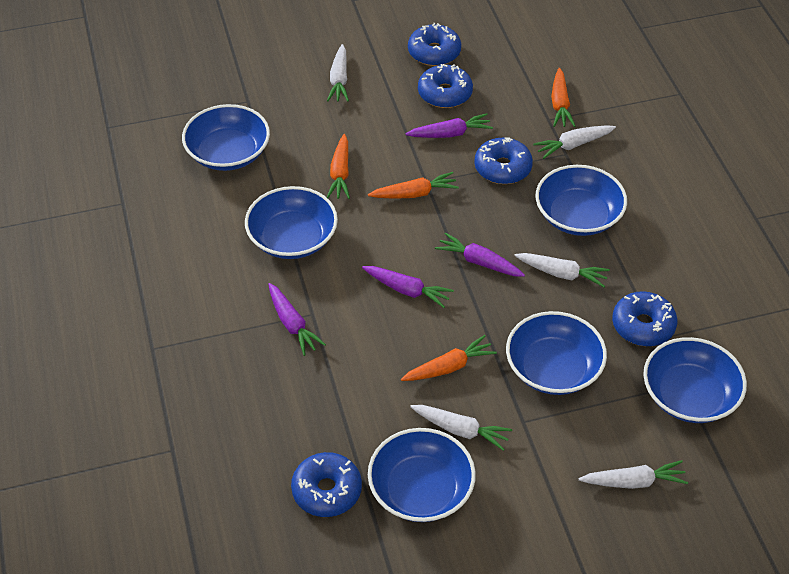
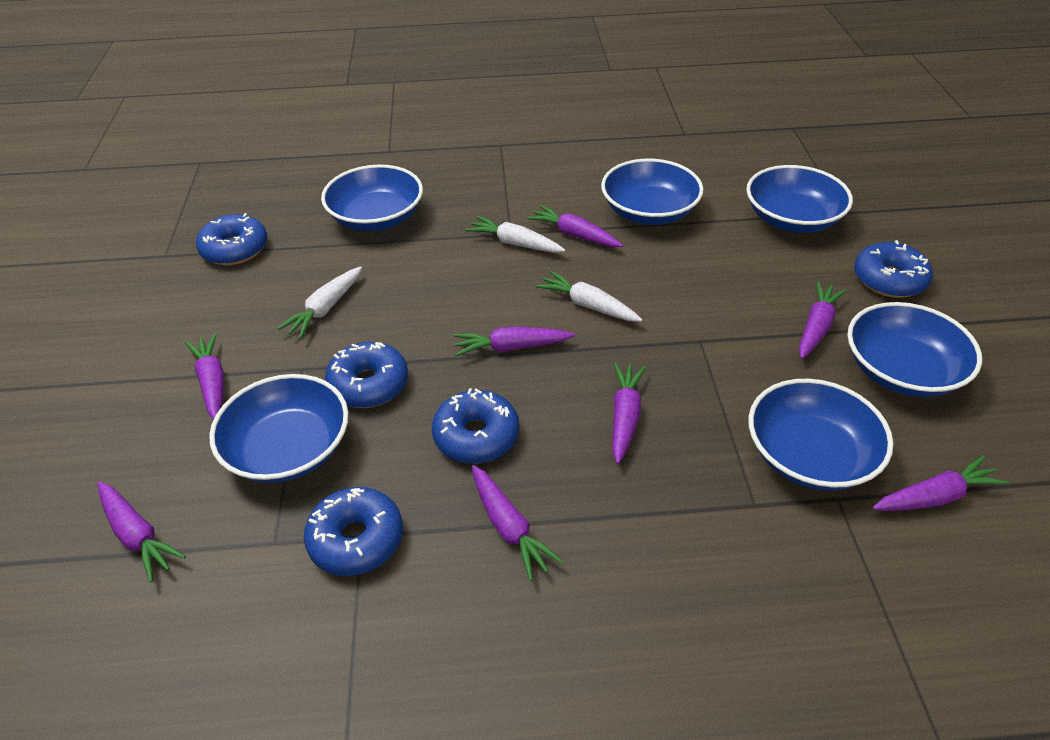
orange carrot: 4 -> 0
purple carrot: 4 -> 8
white carrot: 5 -> 3

